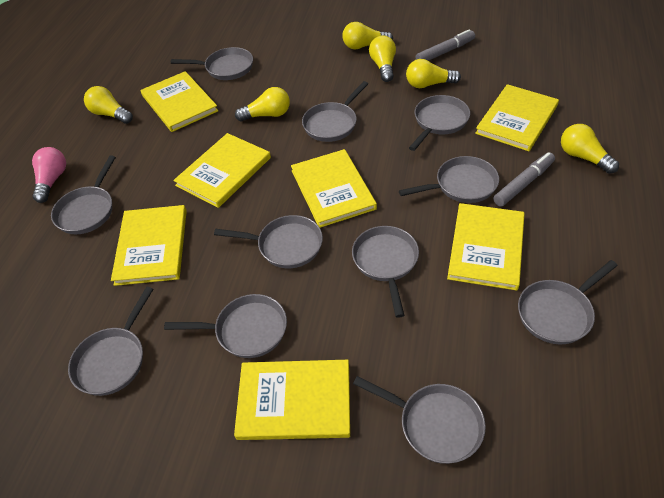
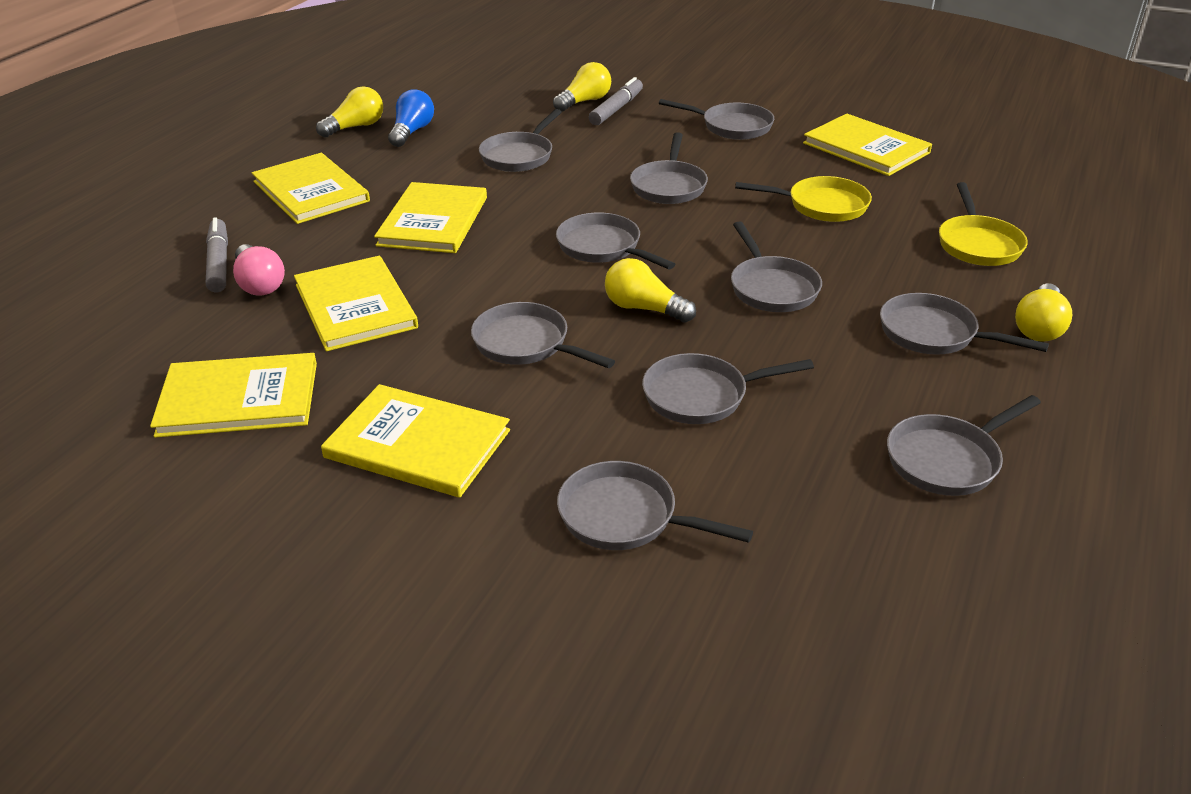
blue light bulb: 0 -> 1
grey pan: 11 -> 10
yellow book: 7 -> 6
yellow light bulb: 6 -> 4
yellow pan: 0 -> 2

